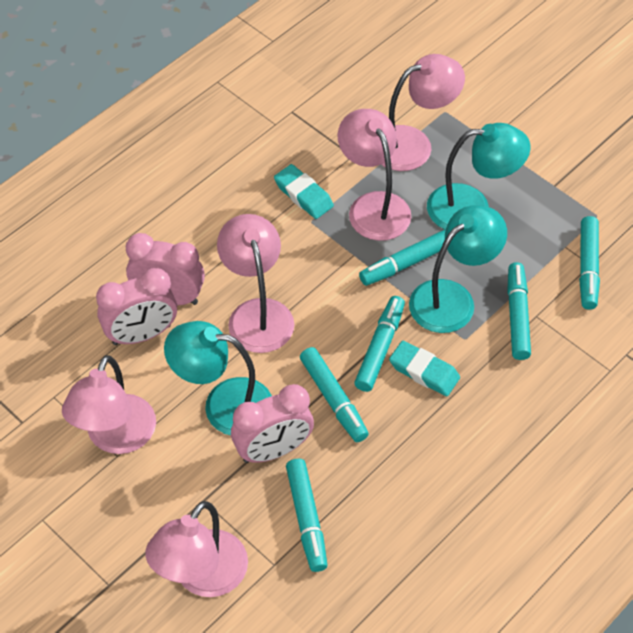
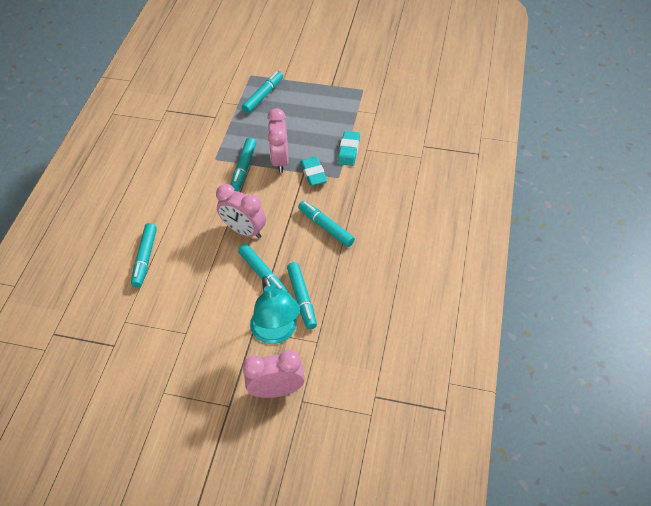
pink lamp: 5 -> 0
turquoise lamp: 3 -> 1

